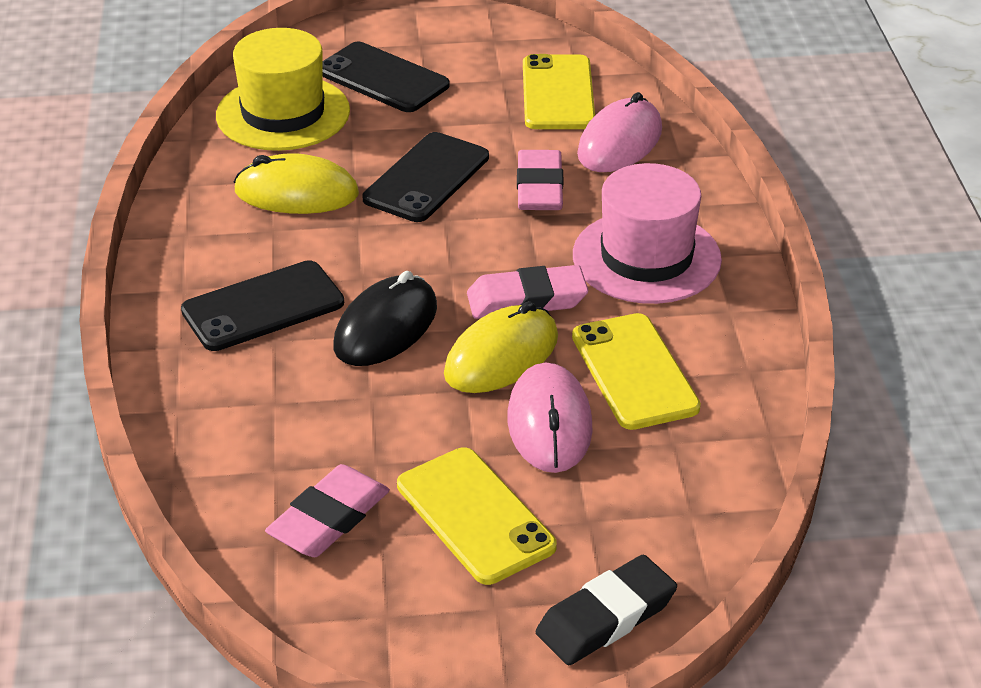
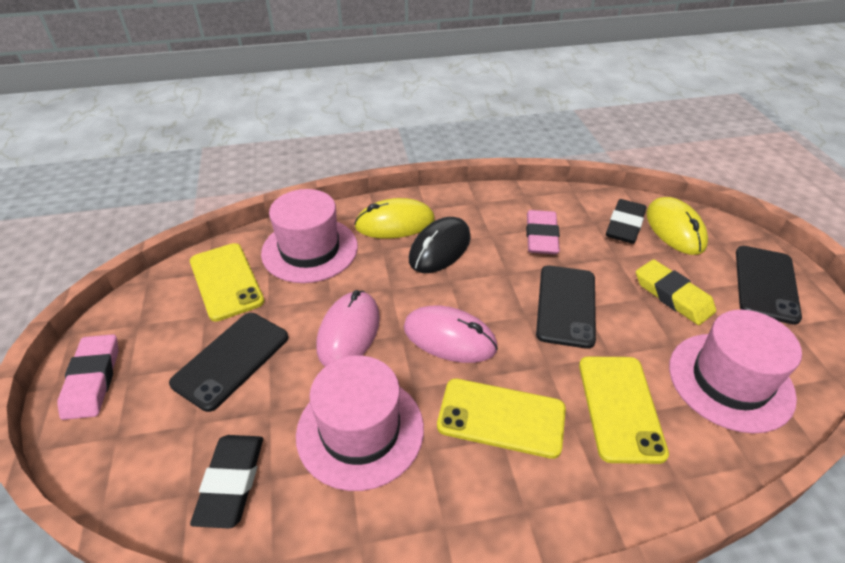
black eraser: 1 -> 2
pink eraser: 3 -> 2
pink hat: 1 -> 3
yellow eraser: 0 -> 1
yellow hat: 1 -> 0

